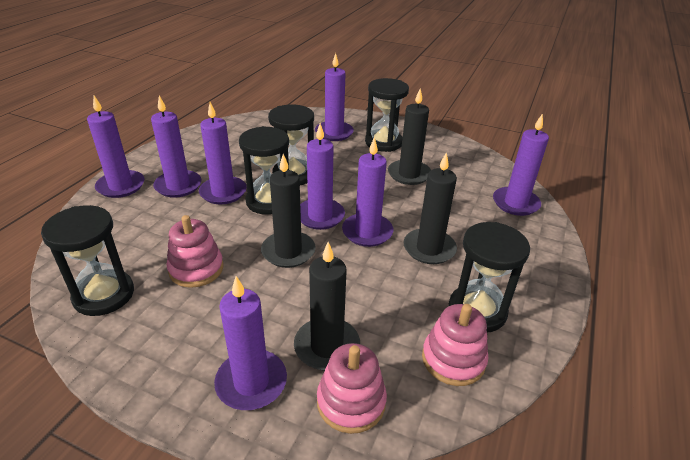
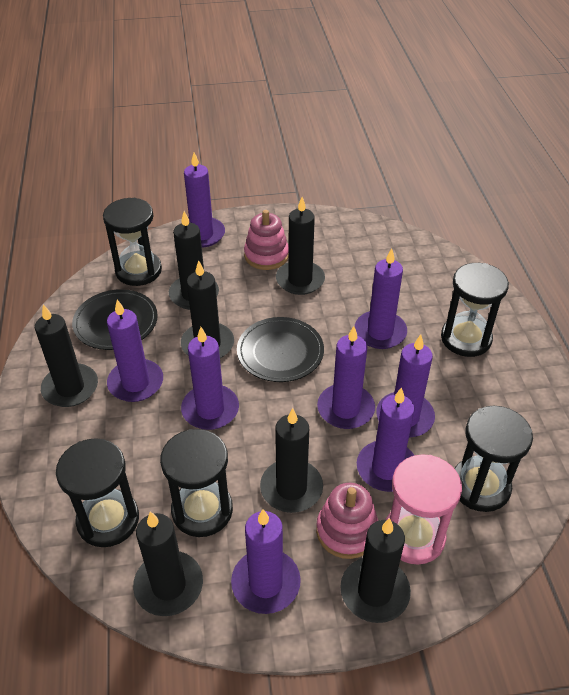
black candle: 4 -> 7
black plate: 0 -> 2
pink hourglass: 0 -> 1
pink stacking toy: 3 -> 2

